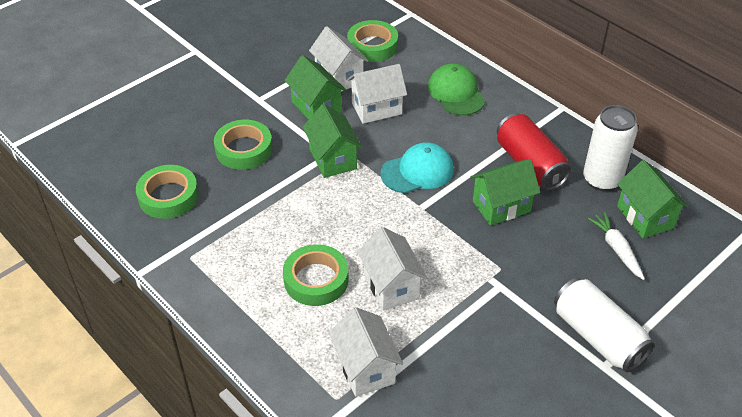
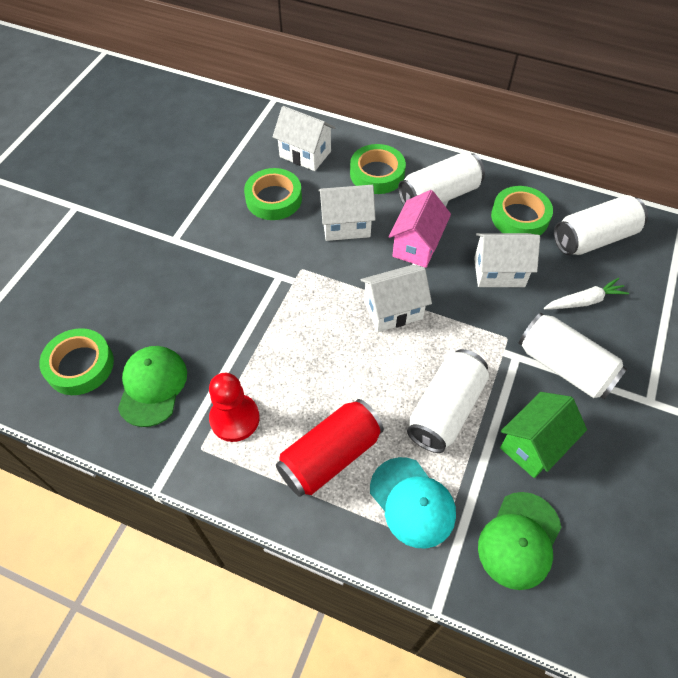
green cap: 1 -> 2
green house: 4 -> 1
pink house: 0 -> 1
red pawn: 0 -> 1
white can: 2 -> 4

